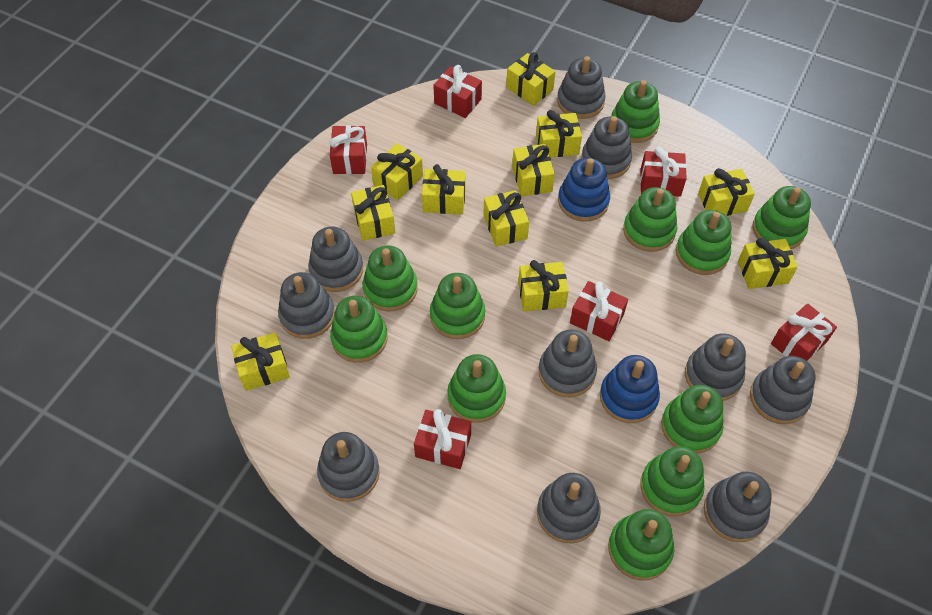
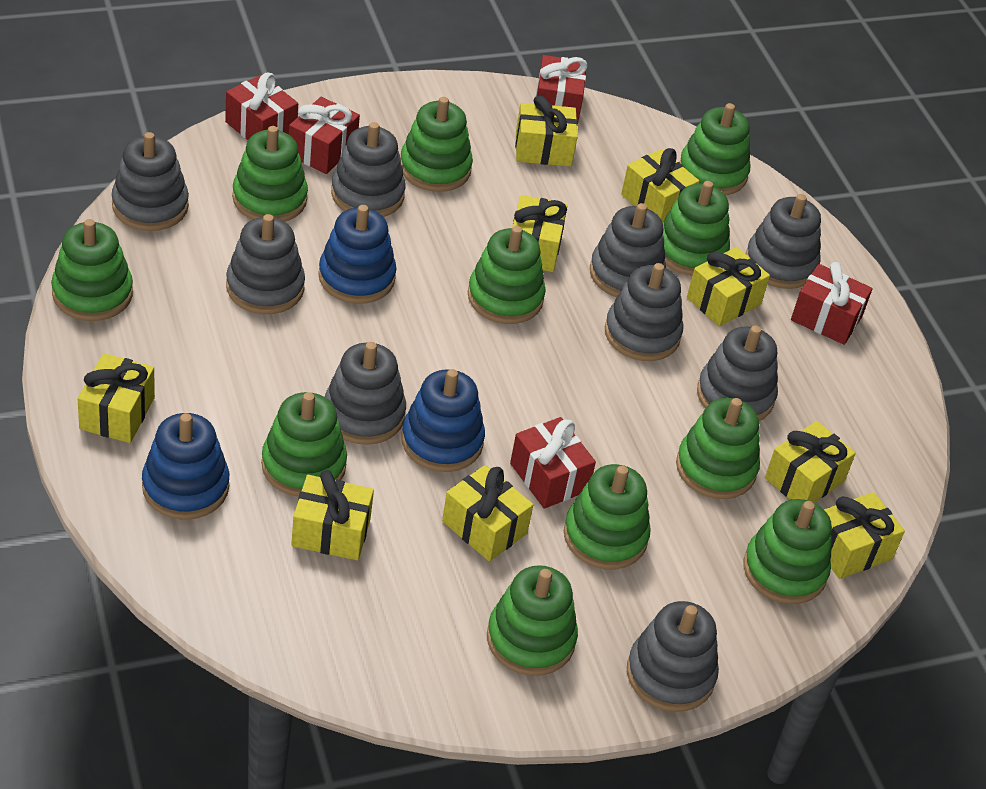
blue stacking toy: 2 -> 3
grey stacking toy: 10 -> 9
red gift: 6 -> 5
yellow gift: 11 -> 9

